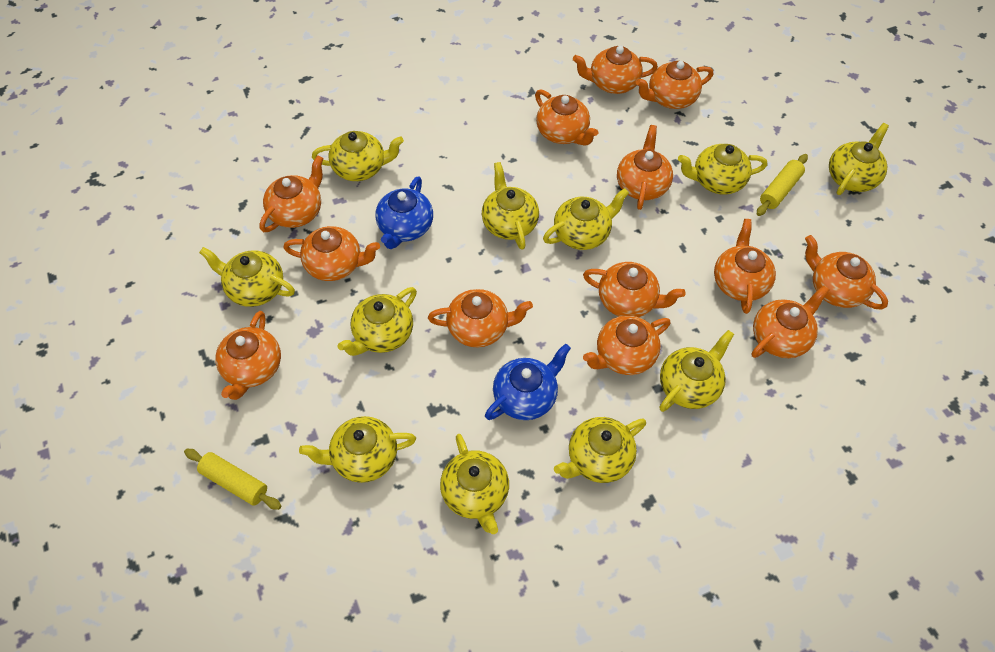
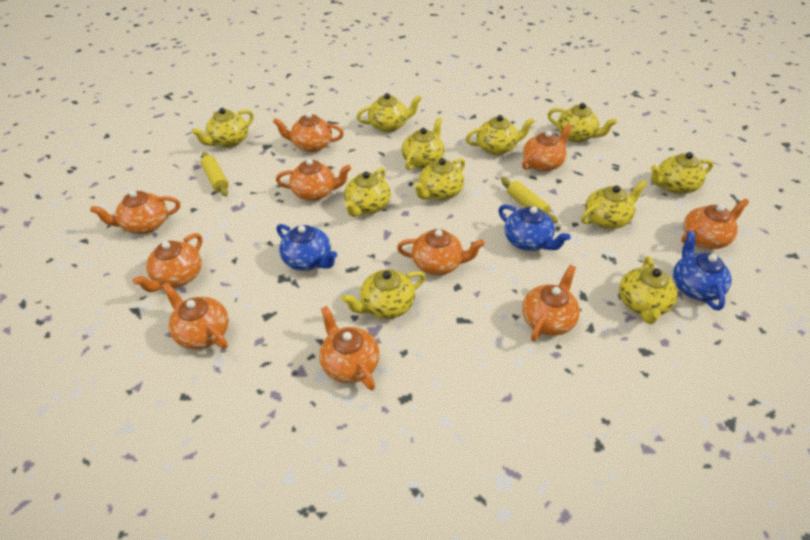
blue teapot: 2 -> 3
orange teapot: 13 -> 10

